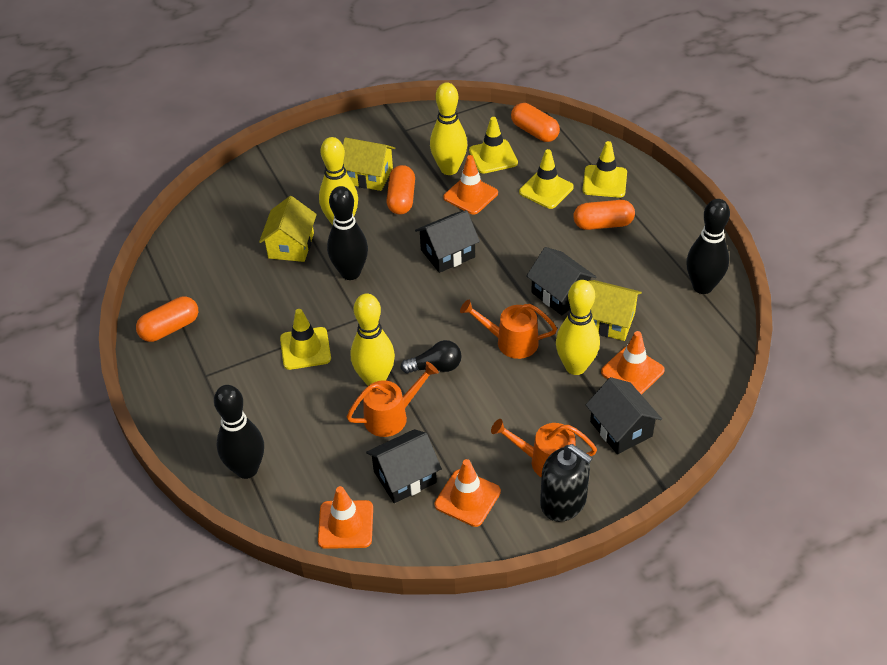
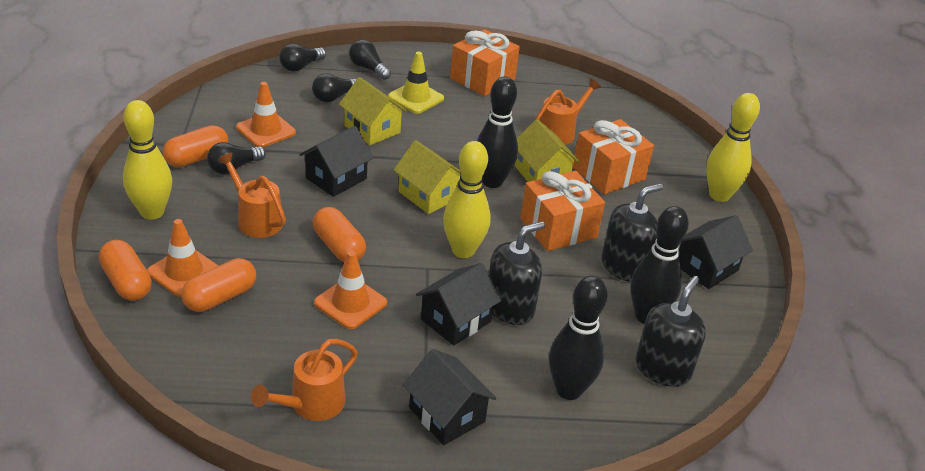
black light bulb: 1 -> 4
black soap dispenser: 1 -> 3
orange gift: 0 -> 3
orange traffic cone: 4 -> 3
yellow bowling pin: 4 -> 3
yellow traffic cone: 4 -> 1

